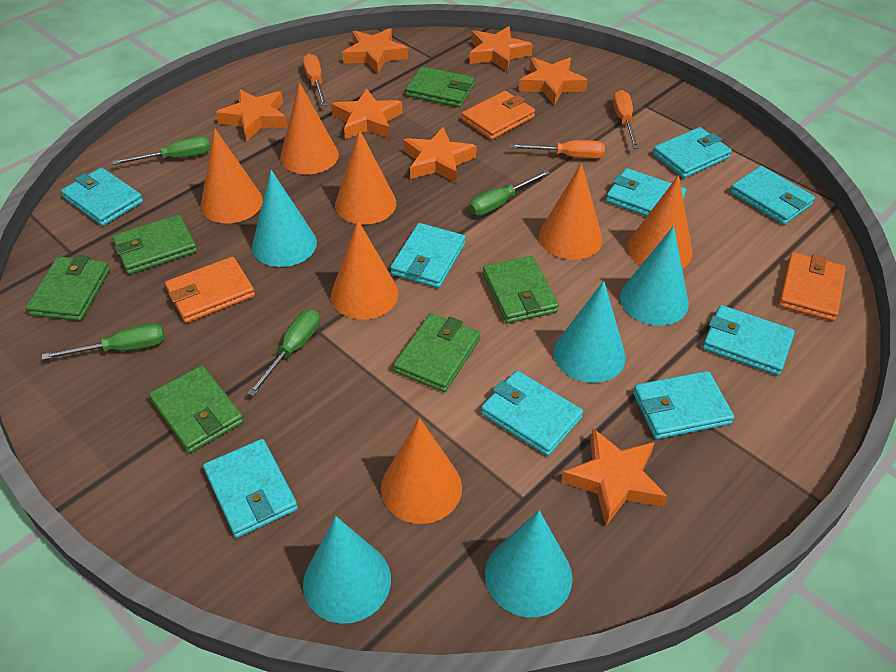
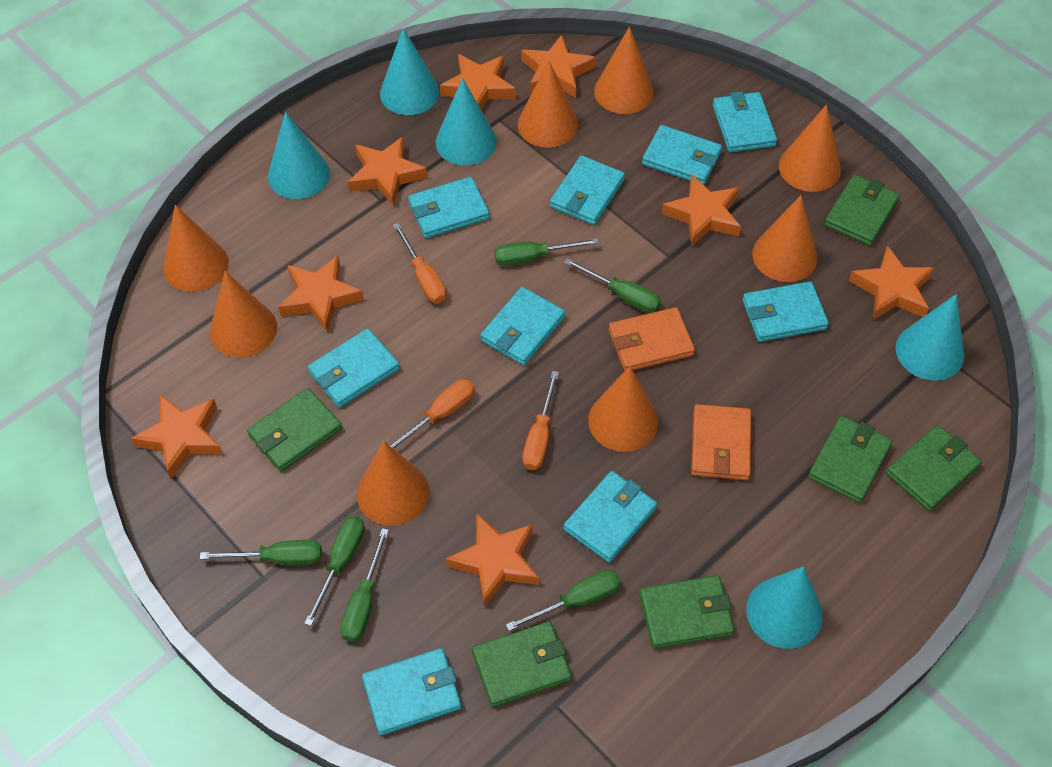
green screwdriver: 4 -> 6
orange cone: 7 -> 8
orange star: 7 -> 8
orange wallet: 3 -> 2

